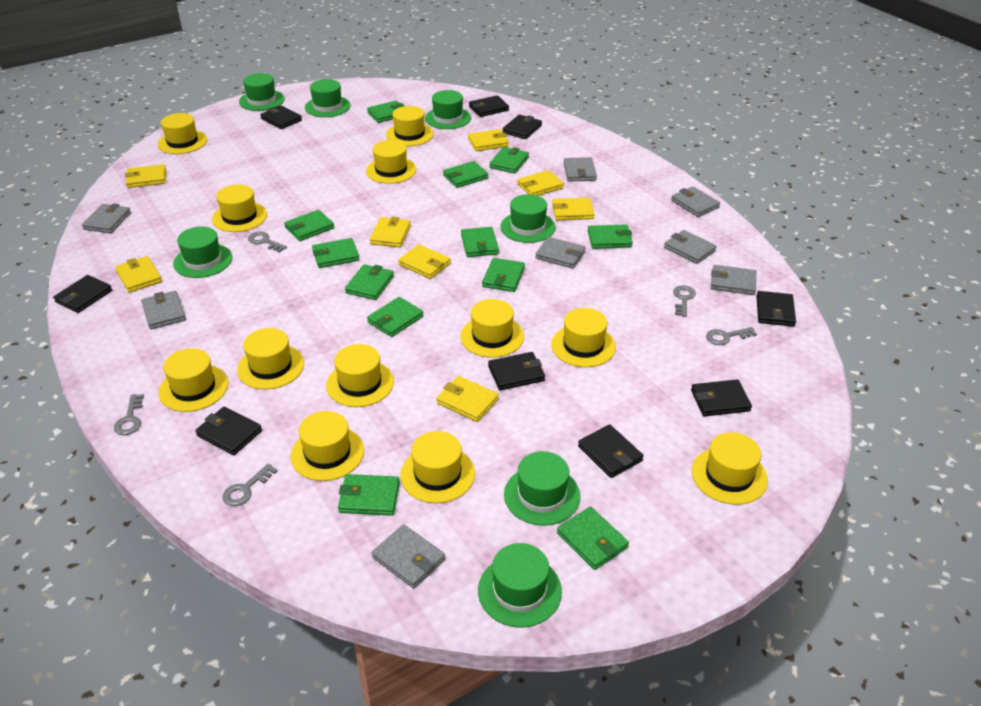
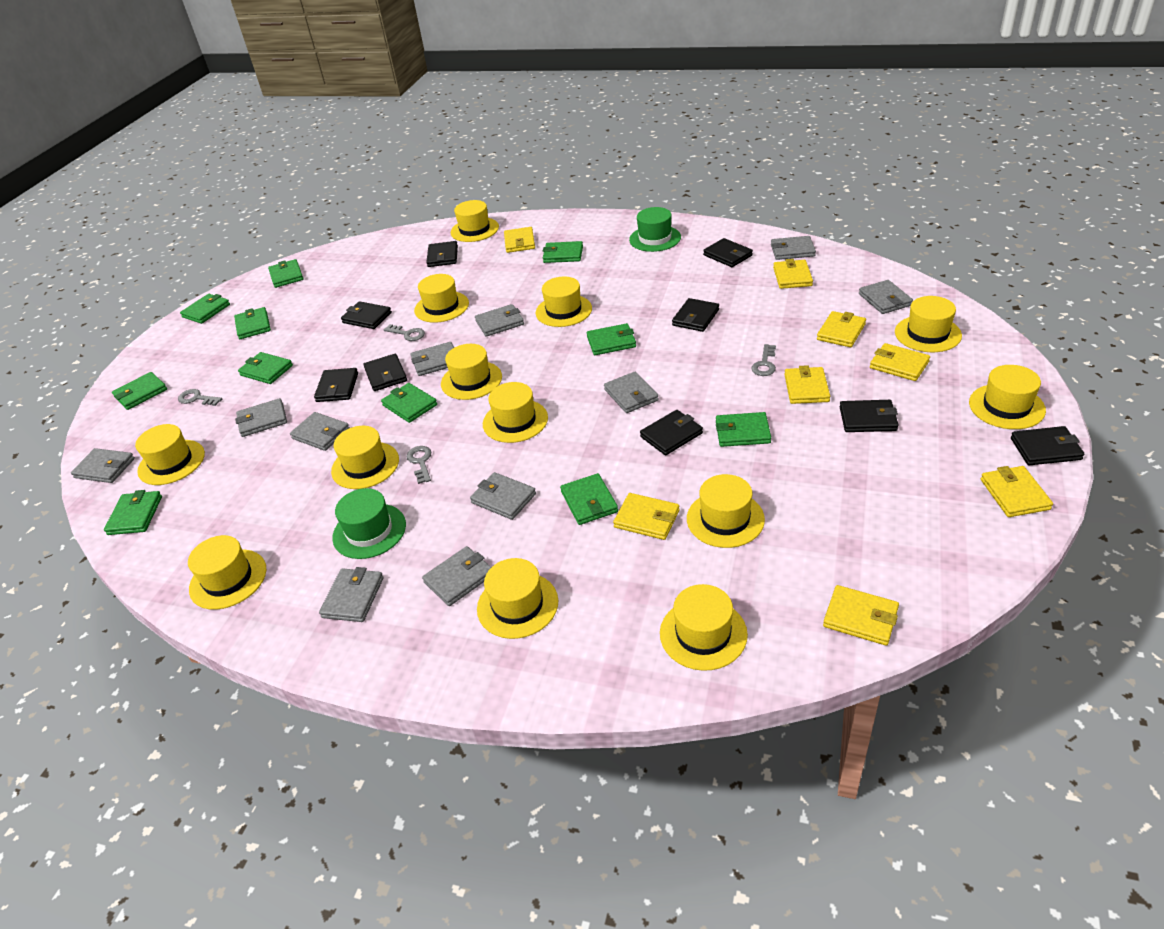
green hat: 7 -> 2
green wallet: 12 -> 11
grey key: 5 -> 4
grey wallet: 8 -> 11
yellow hat: 12 -> 13

